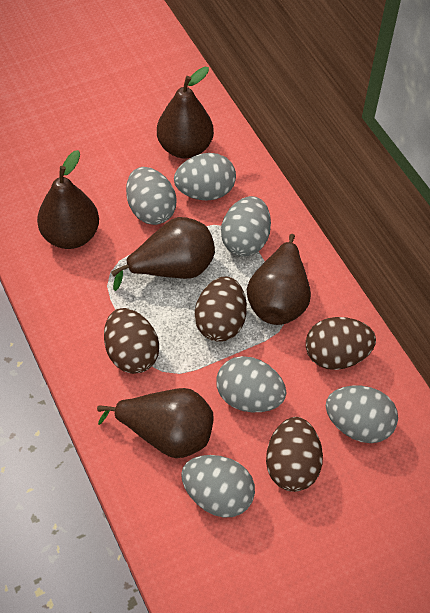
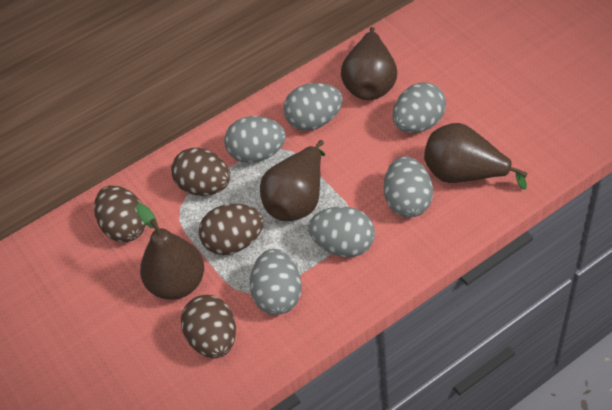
brown pear: 5 -> 4

